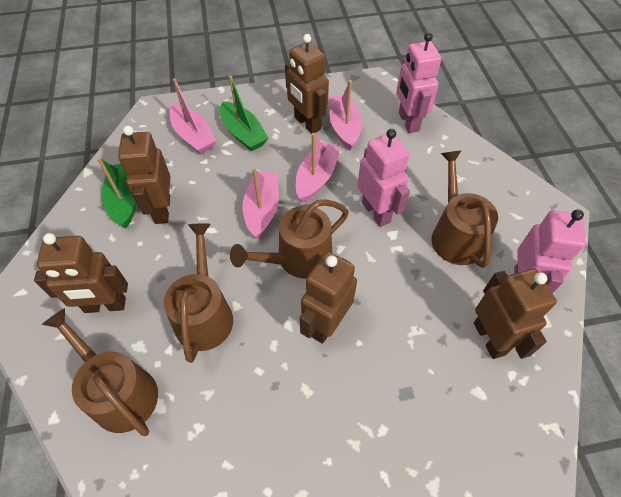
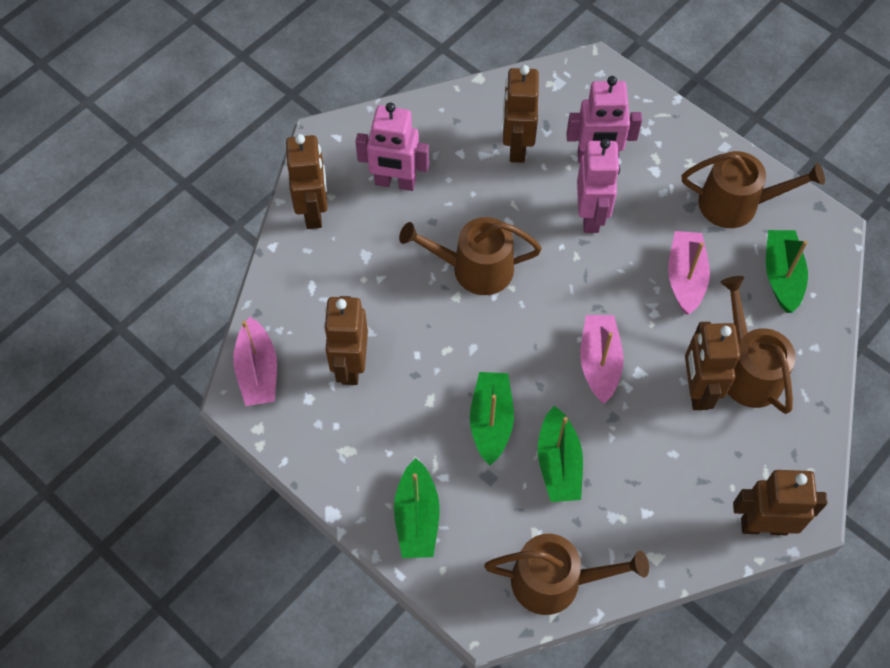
green boat: 2 -> 4
pink boat: 4 -> 3

